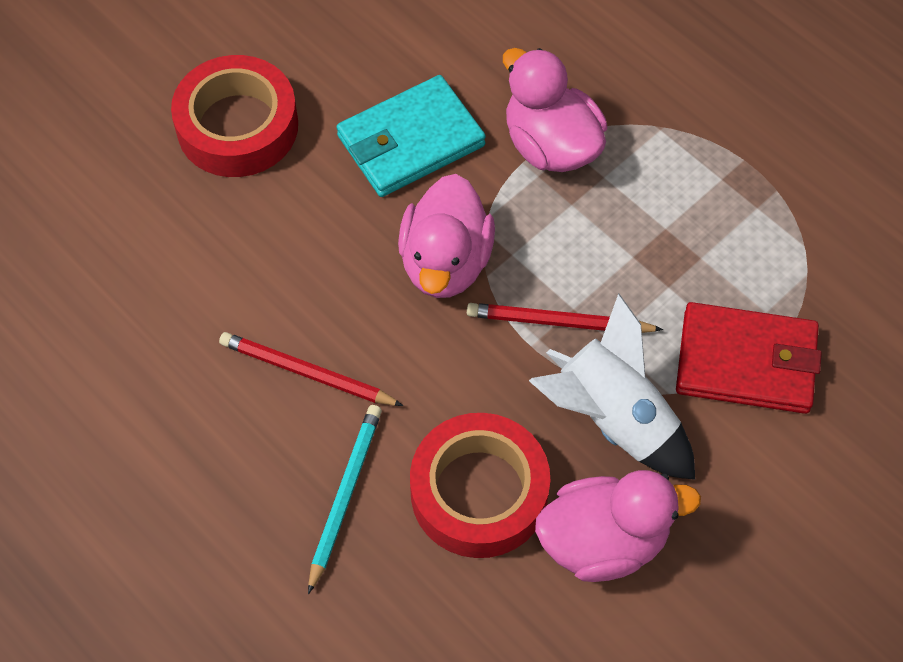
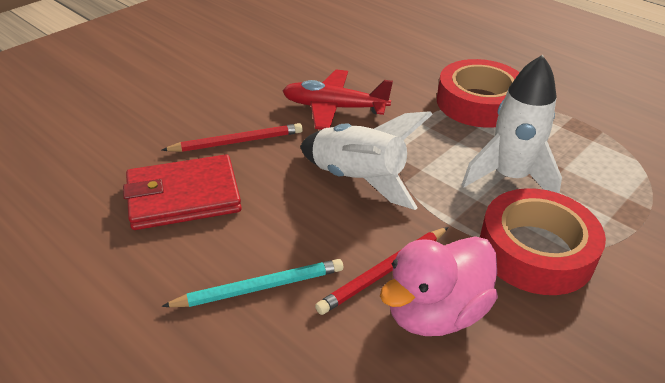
pink duck: 3 -> 1
red plane: 0 -> 1
turquoise wallet: 1 -> 0
white rocket: 1 -> 2

